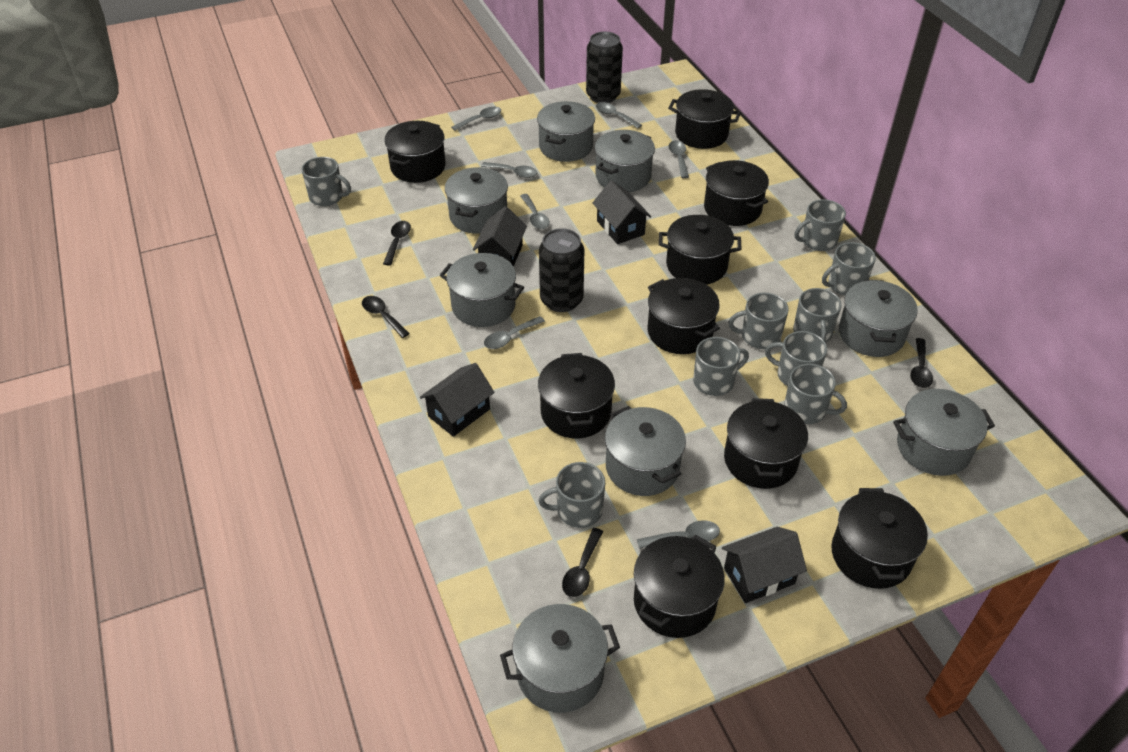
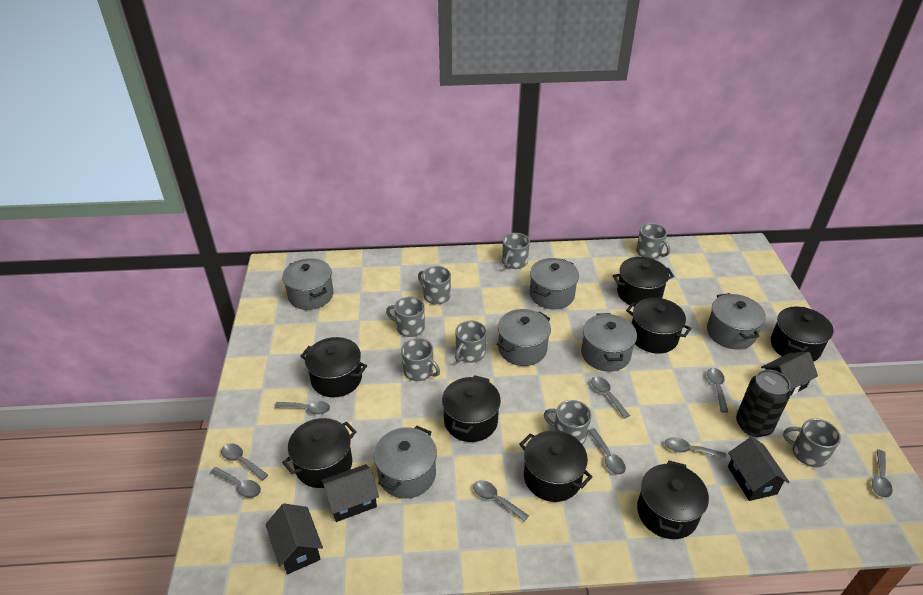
black can: 2 -> 1
black pot: 9 -> 8
black spoon: 4 -> 0
grey mug: 9 -> 8
grey pot: 8 -> 6
grey spoon: 7 -> 9

